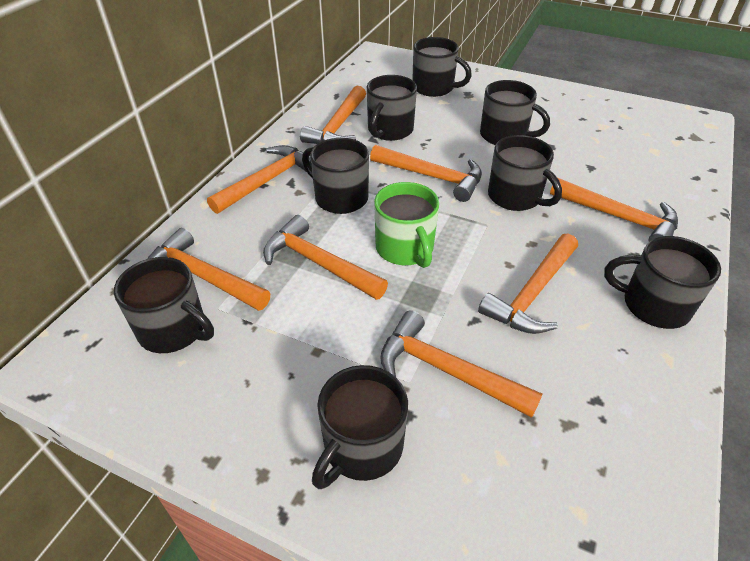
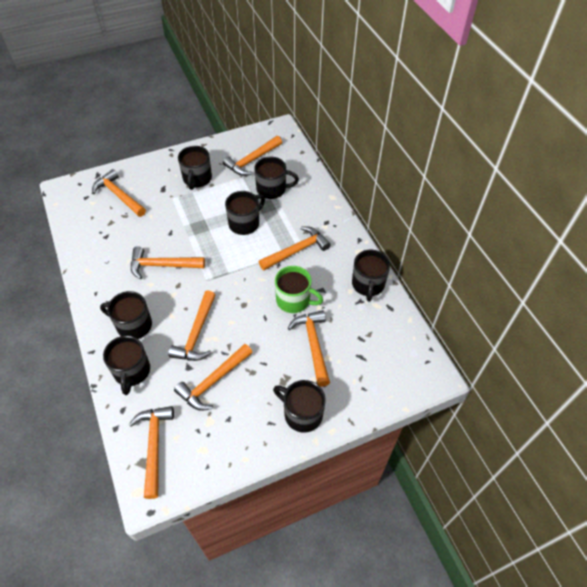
black mug: 8 -> 7

